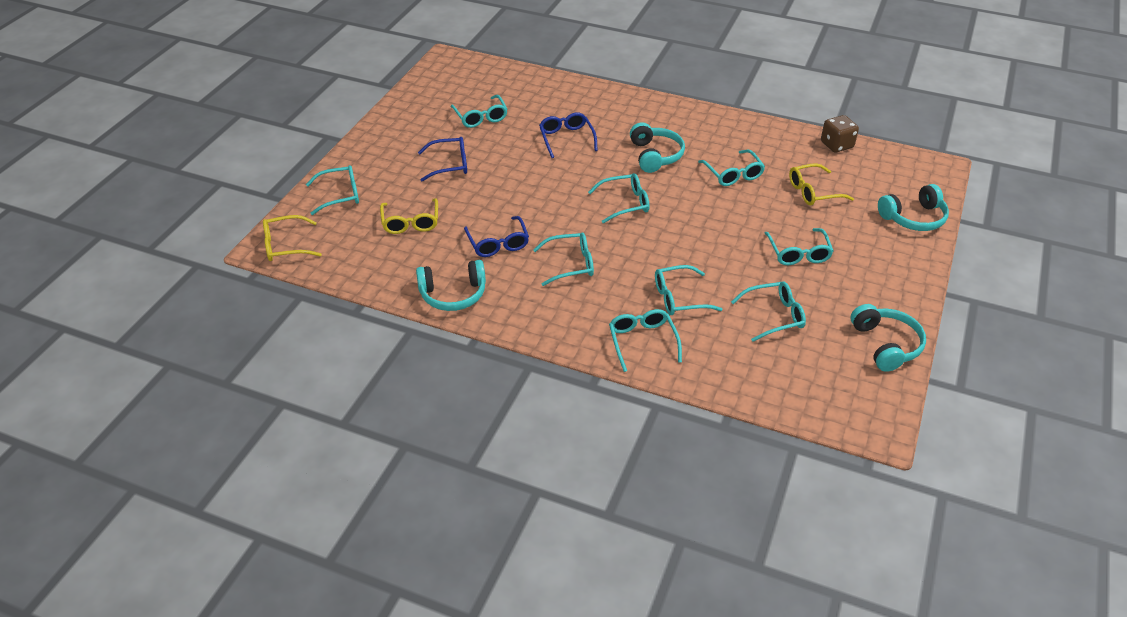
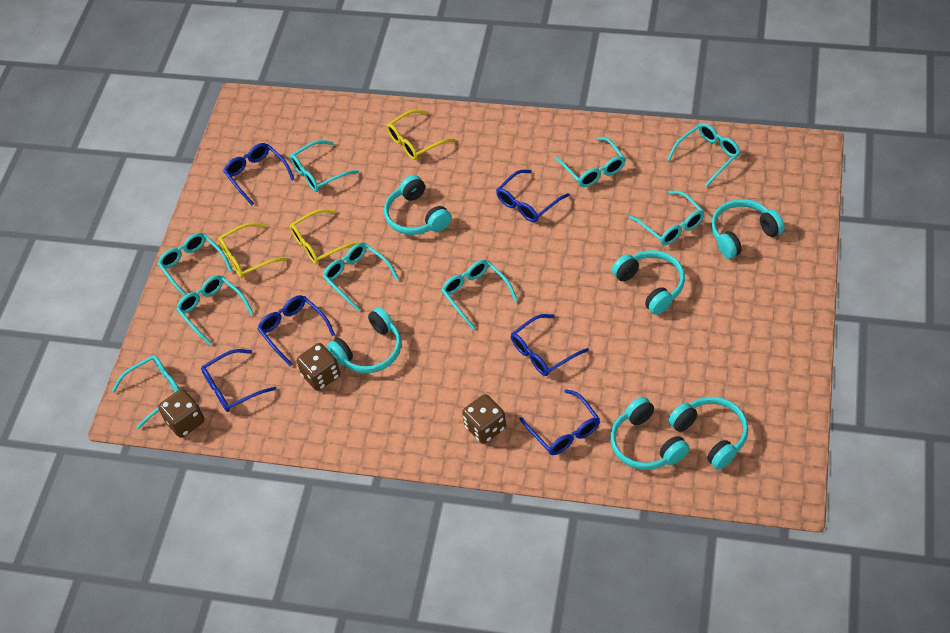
blue glasses: 3 -> 6
brown dice: 1 -> 3
turquoise headphones: 4 -> 6

